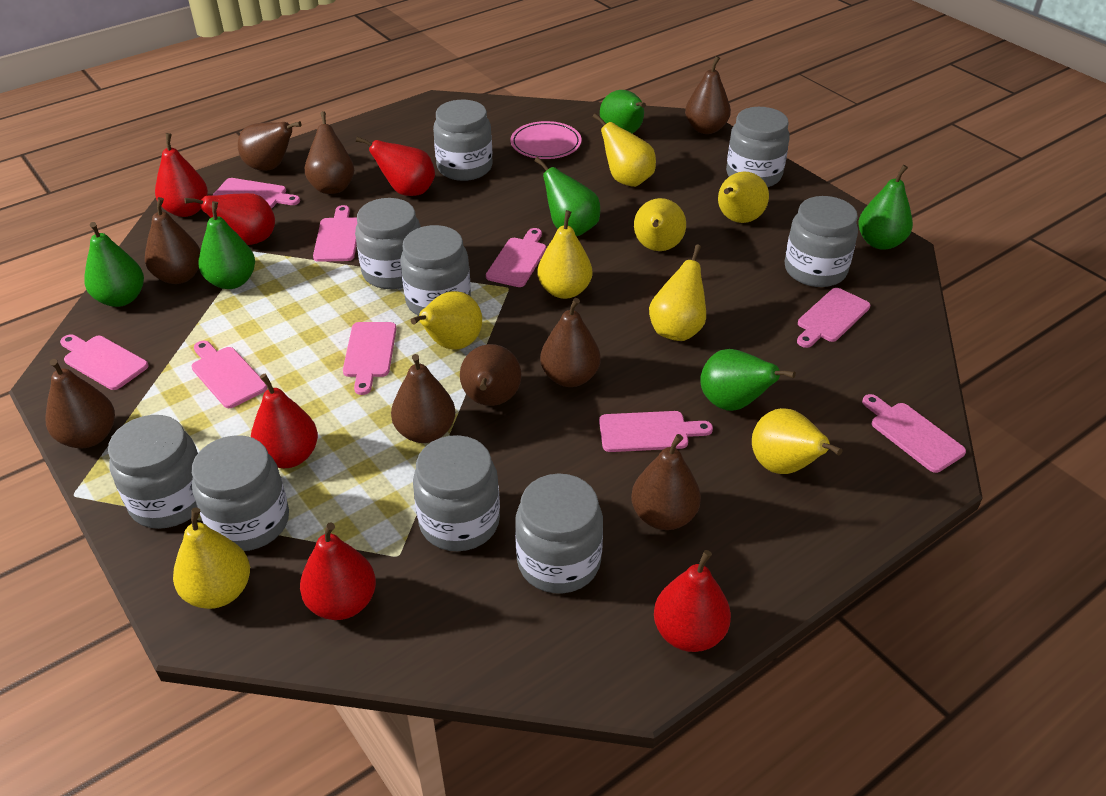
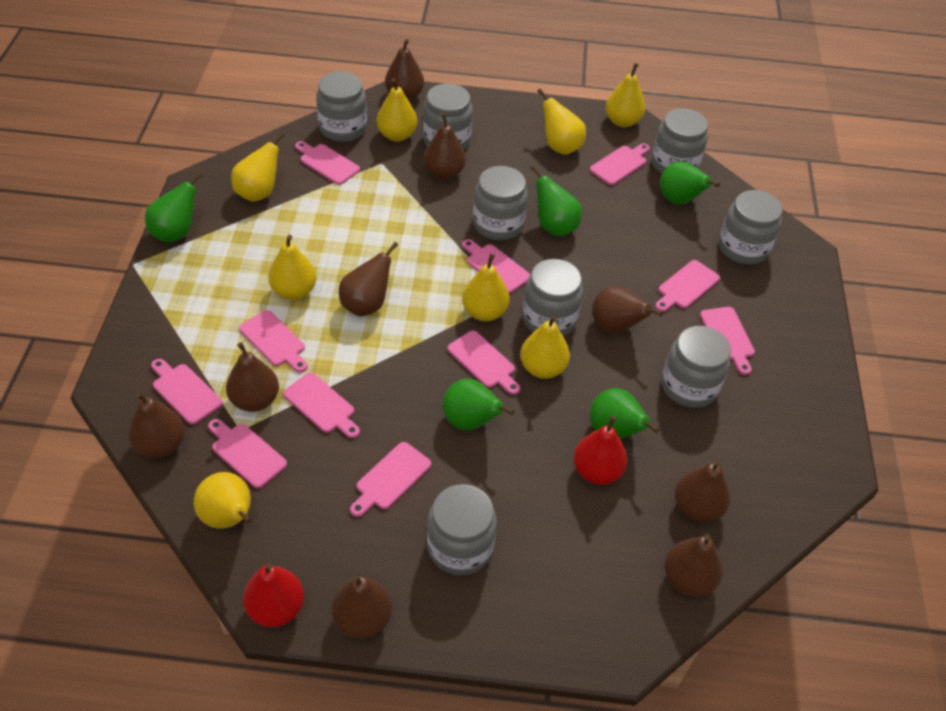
green pear: 6 -> 5
grey jar: 9 -> 8
pink cutting board: 9 -> 11
pink plate: 1 -> 0
red pear: 6 -> 2

